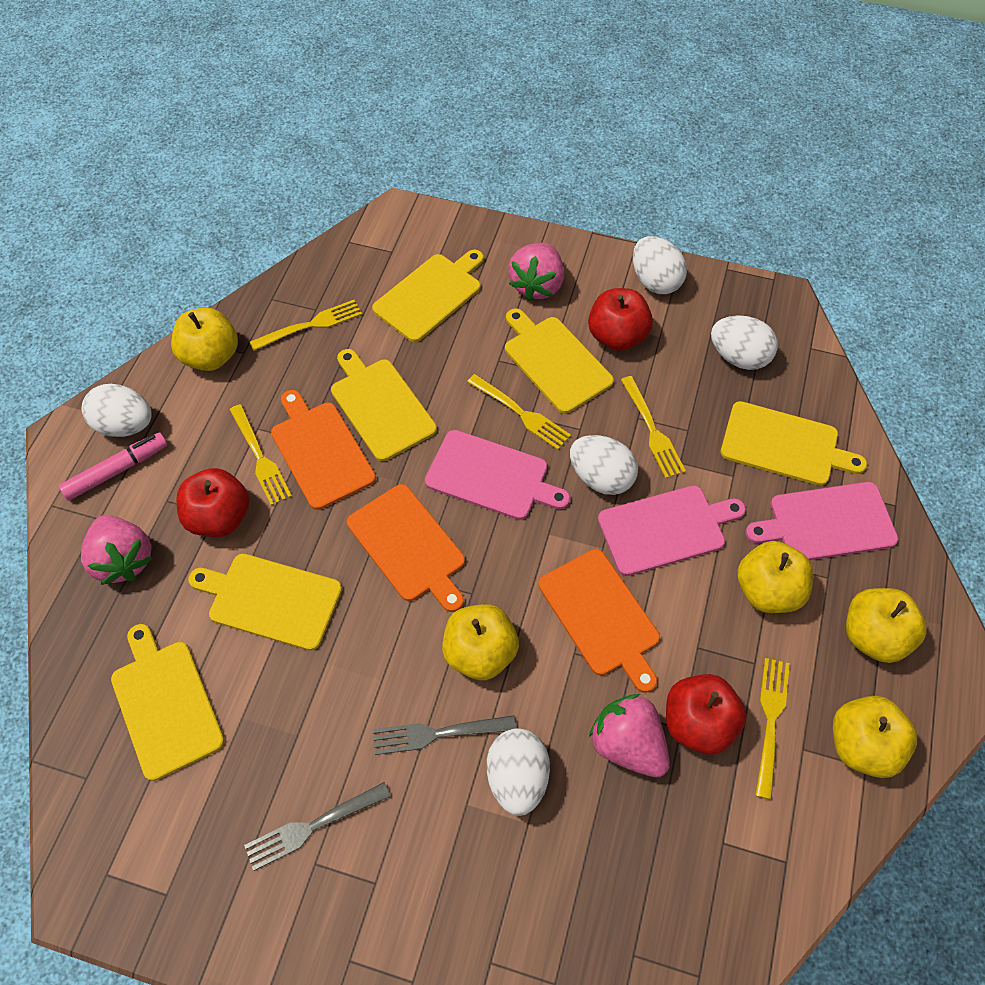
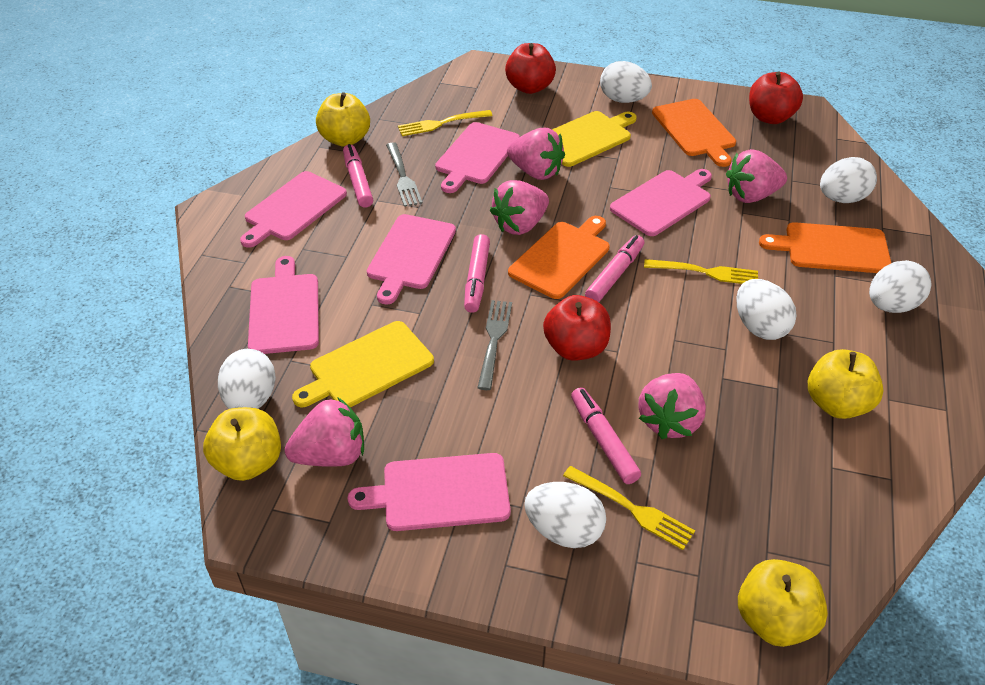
pink cutting board: 3 -> 6
pink marker: 1 -> 4
pink strawberry: 3 -> 5
white egg: 5 -> 6
yellow apple: 5 -> 4
yellow cutting board: 6 -> 2
yellow fork: 5 -> 3

